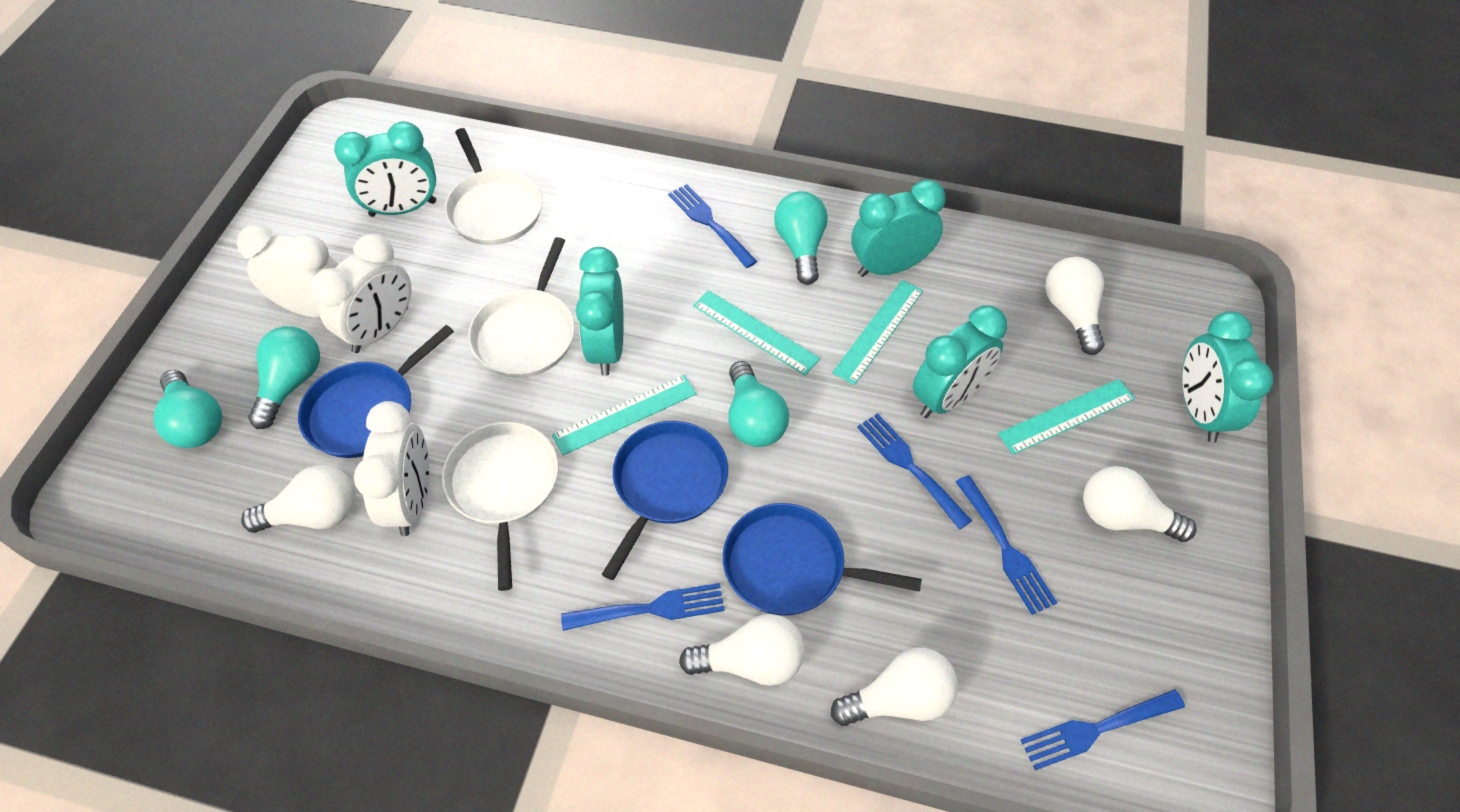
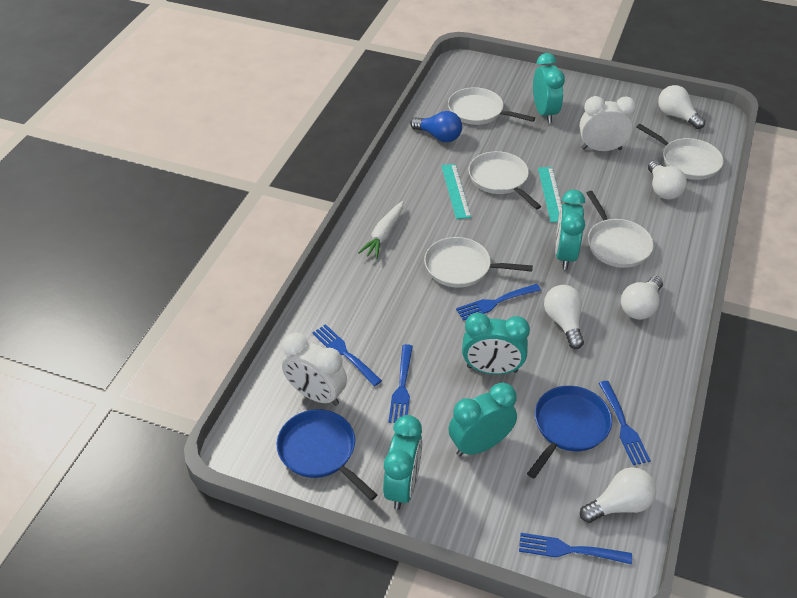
blue light bulb: 0 -> 1
blue pan: 3 -> 2
turquoise light bulb: 4 -> 0
turquoise ruler: 4 -> 2
white carrot: 0 -> 1
white clock: 3 -> 2
white pan: 3 -> 5

